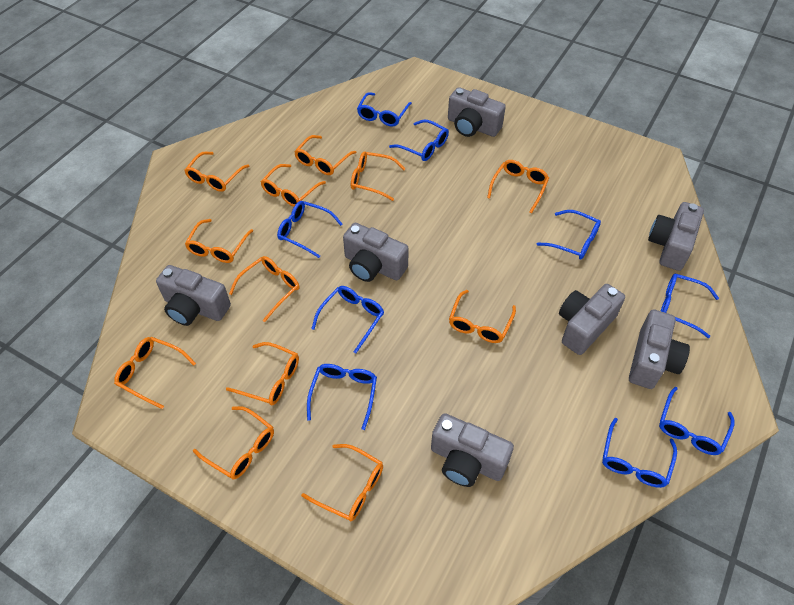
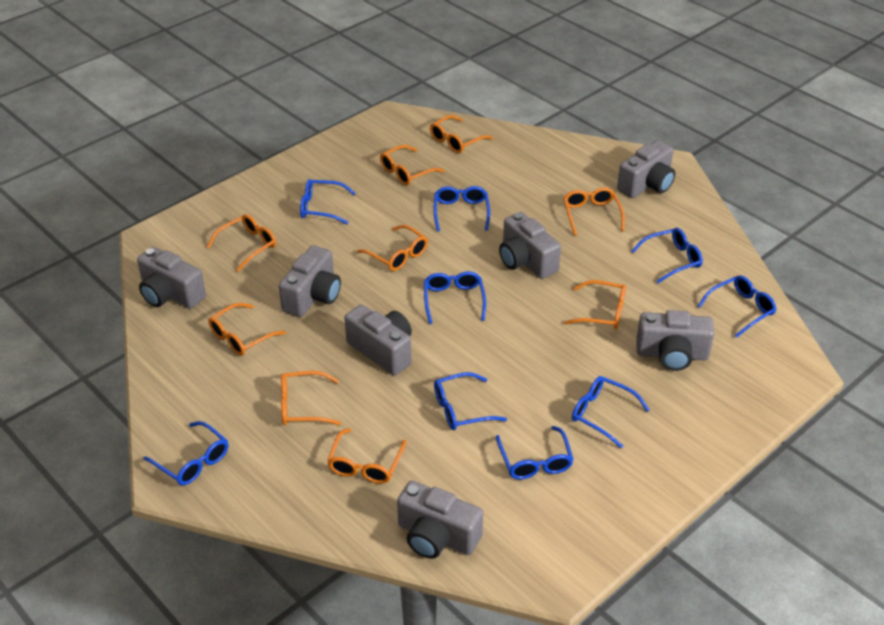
orange glasses: 12 -> 9

